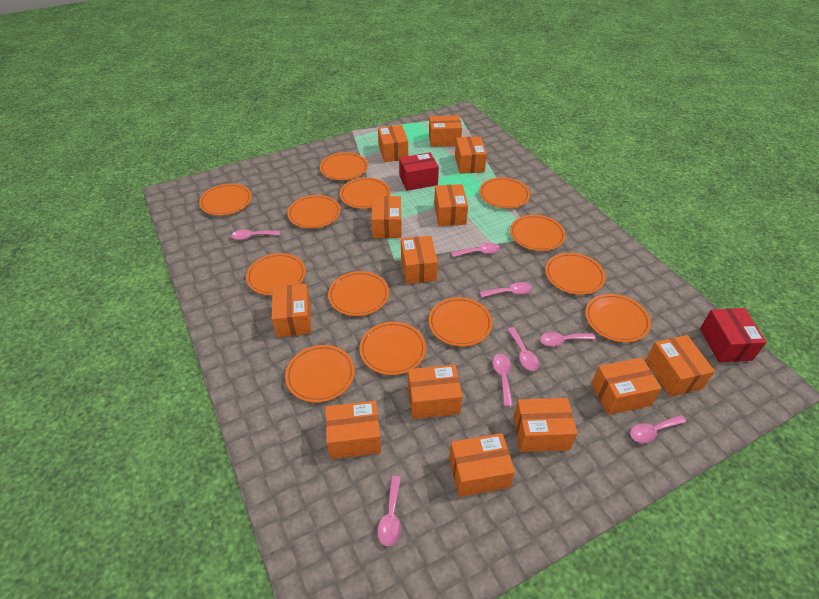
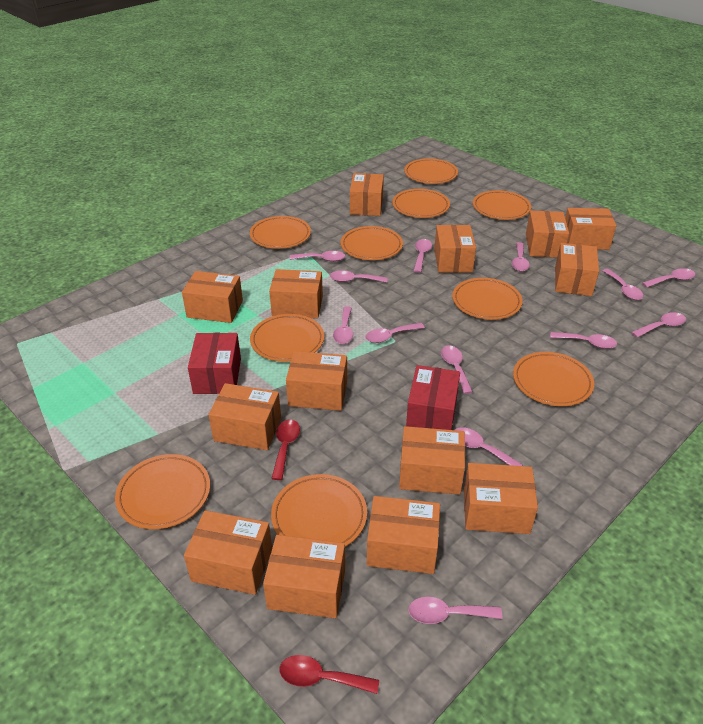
orange box: 13 -> 14
orange plate: 13 -> 10
pink spoon: 8 -> 13
red spoon: 0 -> 2

